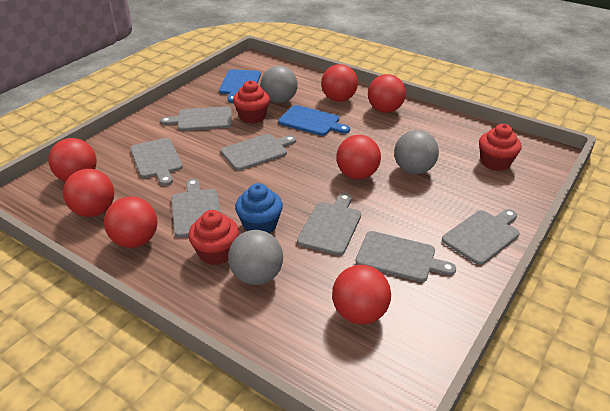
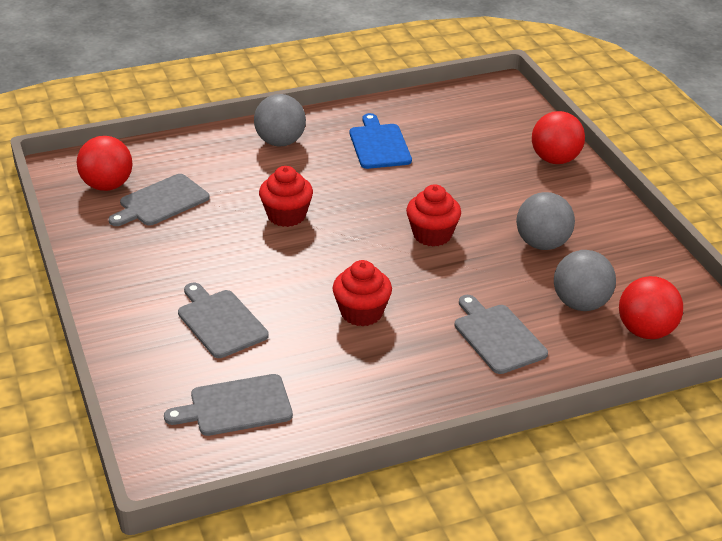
blue cupcake: 1 -> 0
blue cutting board: 2 -> 1
grey cutting board: 7 -> 4
red ball: 7 -> 3

